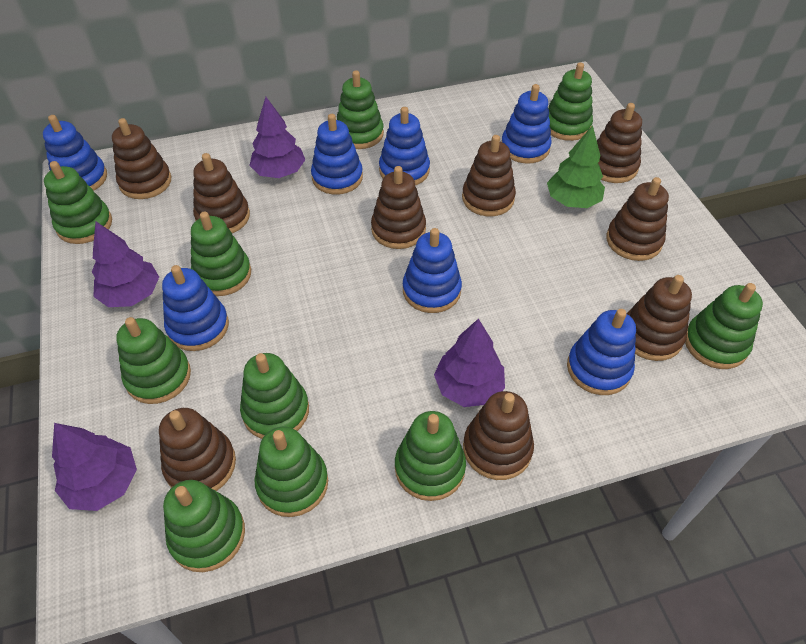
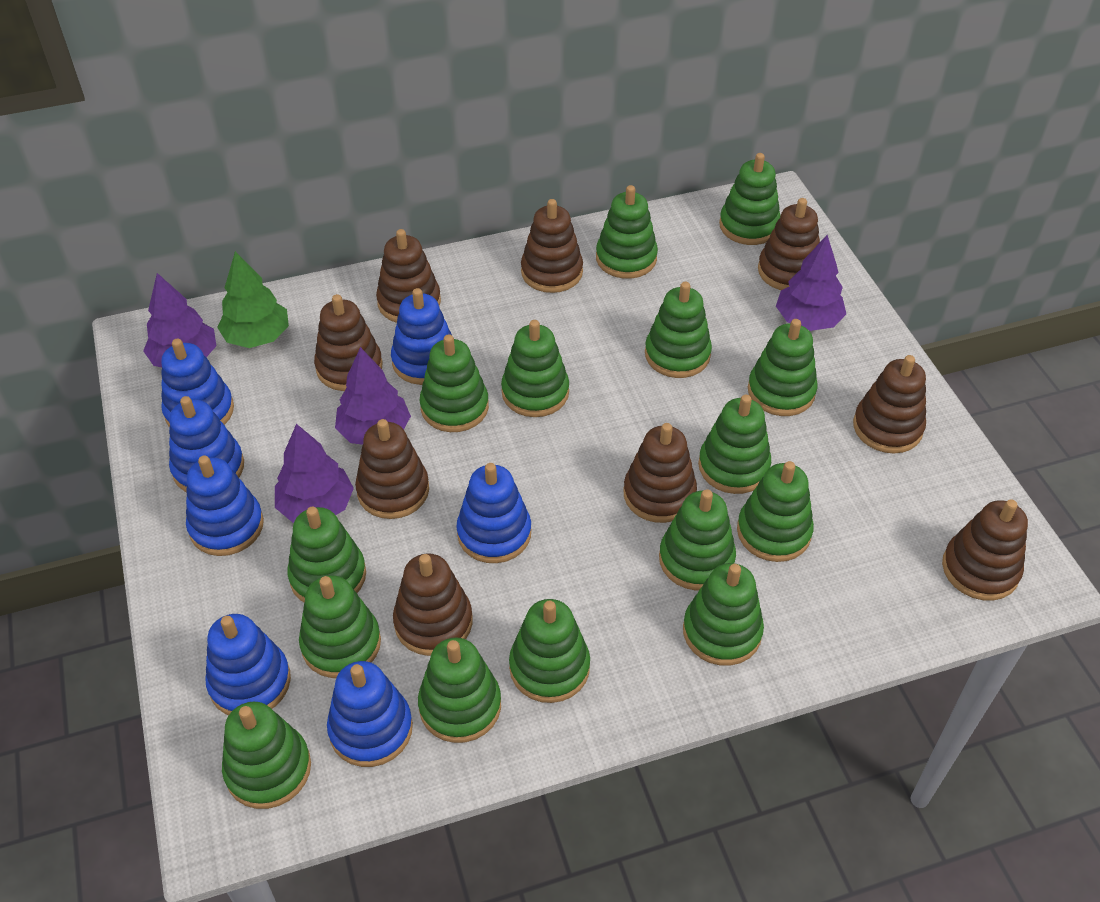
green stacking toy: 10 -> 15

